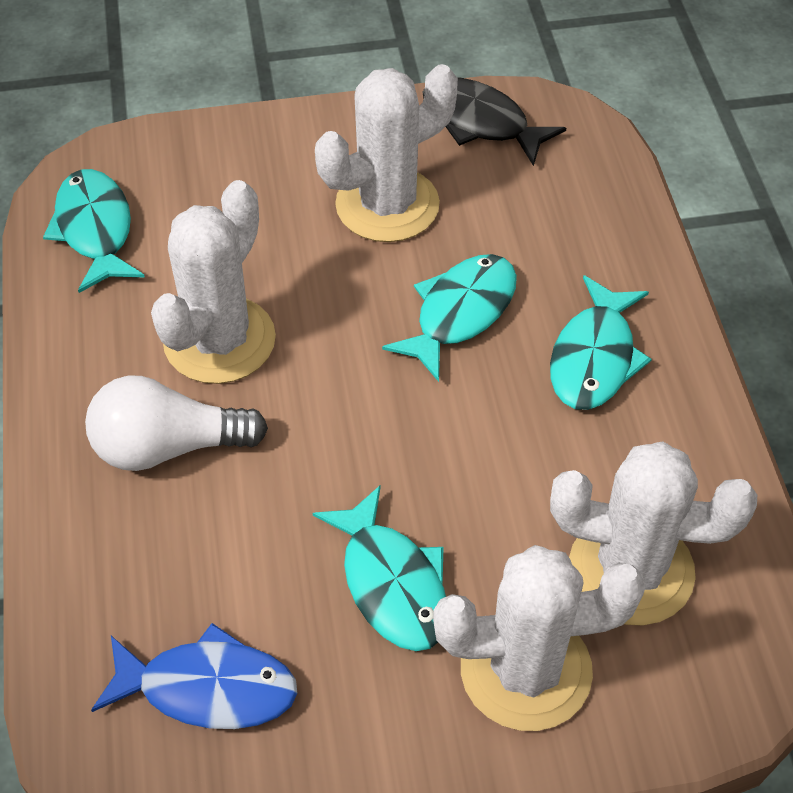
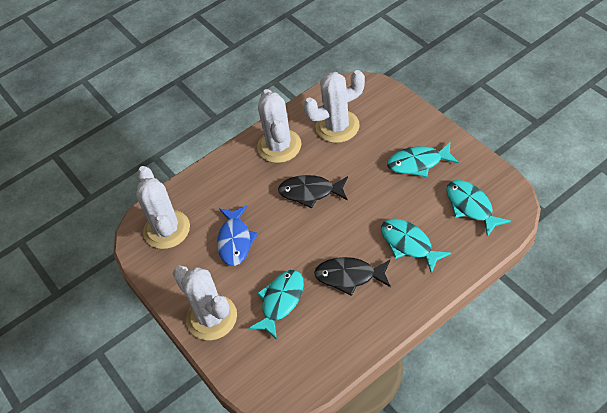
black fish: 1 -> 2
white light bulb: 1 -> 0

